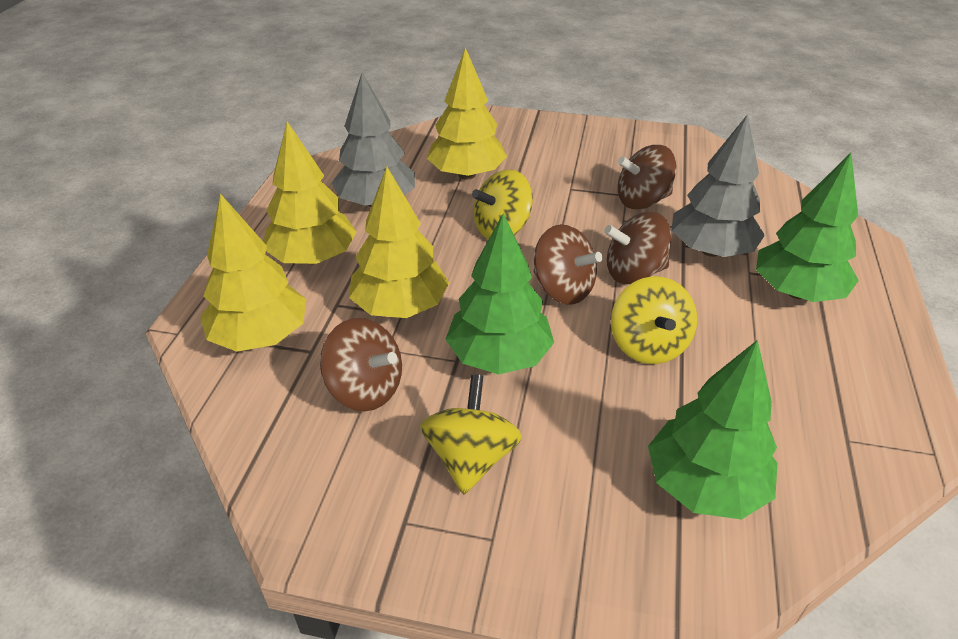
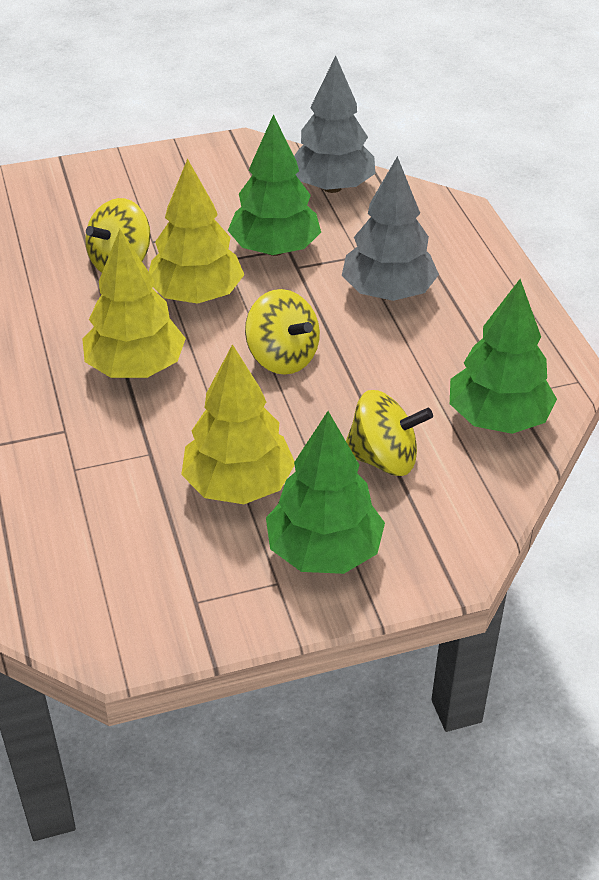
brown spinning top: 4 -> 0
yellow tree: 4 -> 3

